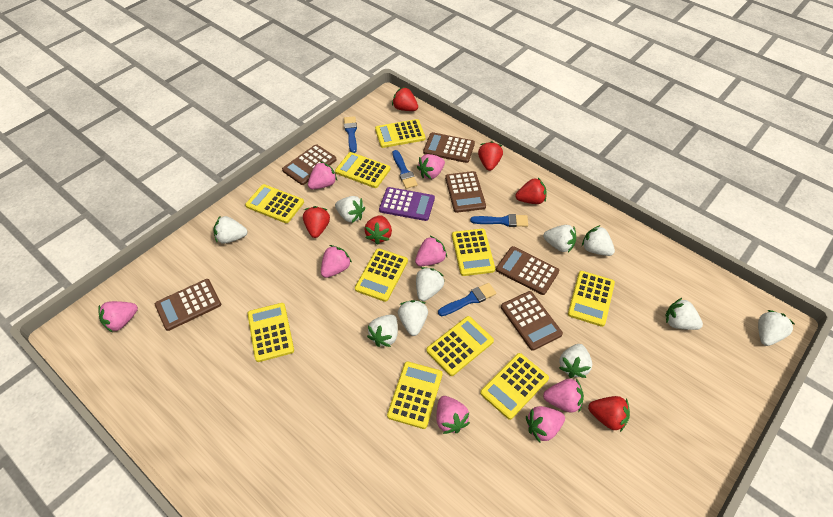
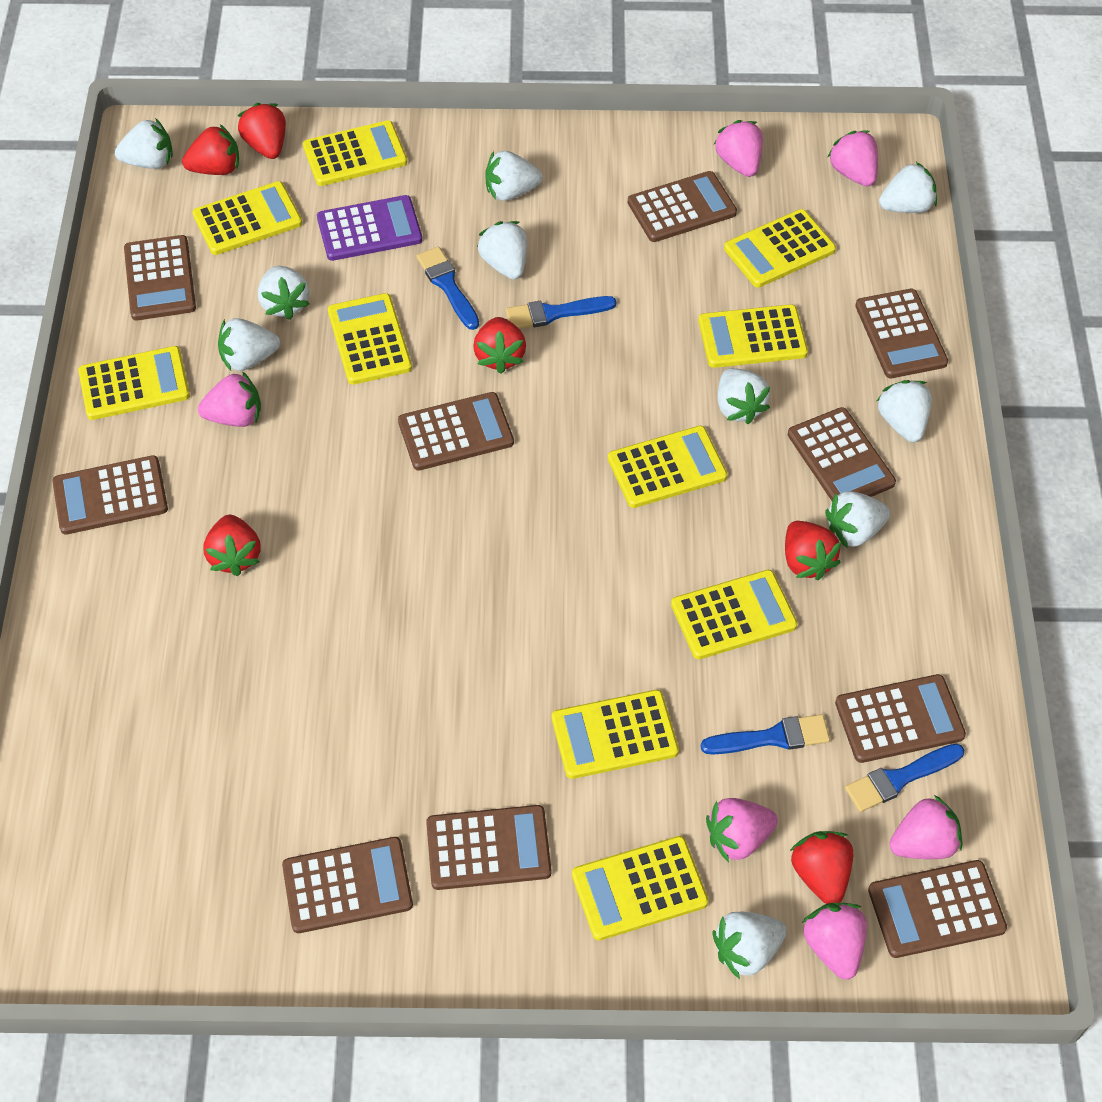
brown calculator: 6 -> 10
pink strawberry: 8 -> 6

